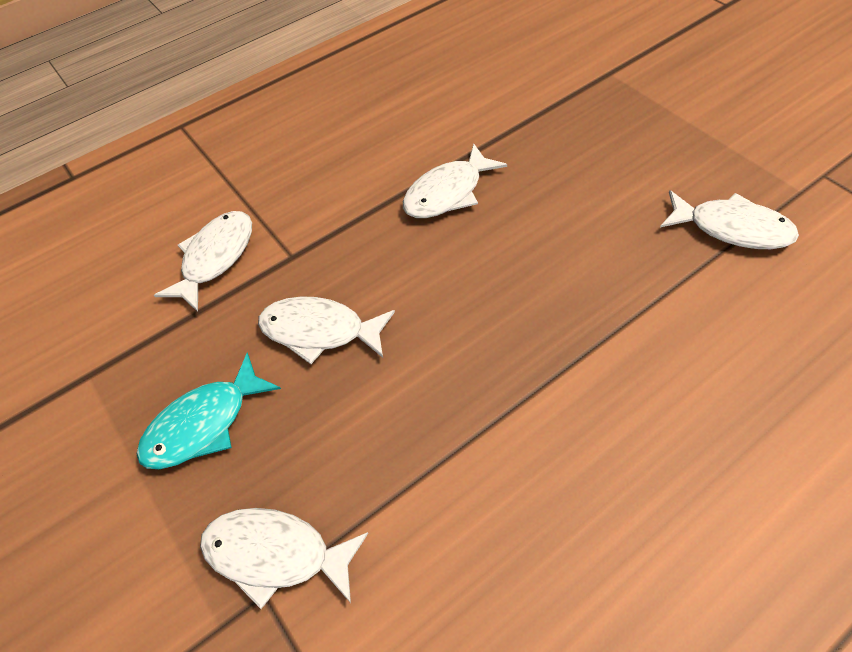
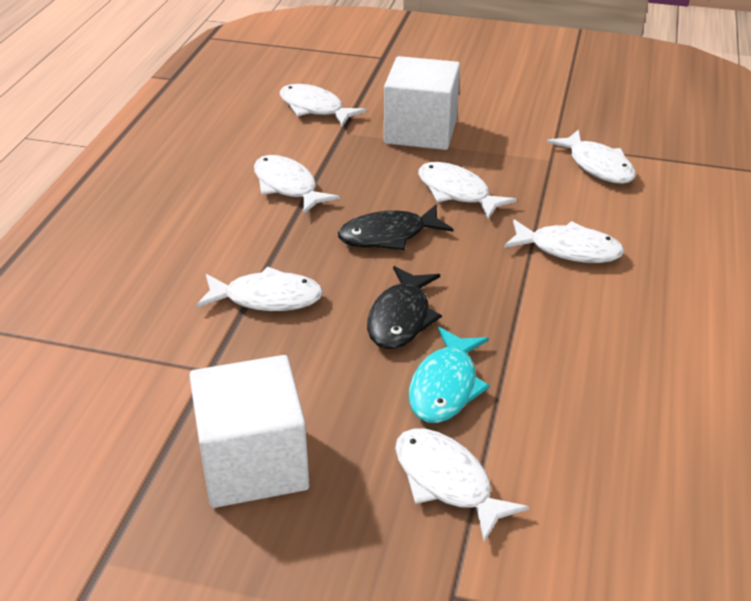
black fish: 0 -> 2
white cube: 0 -> 2
white fish: 5 -> 7

